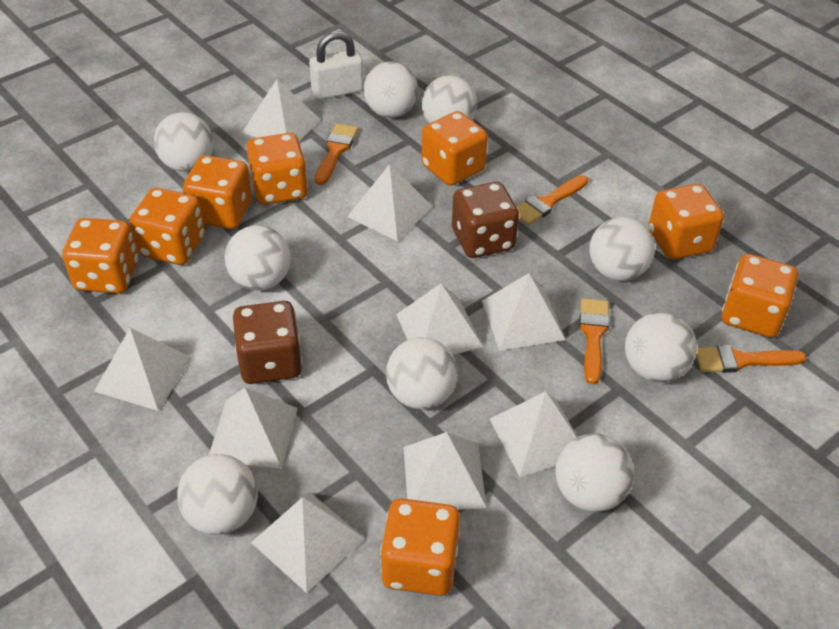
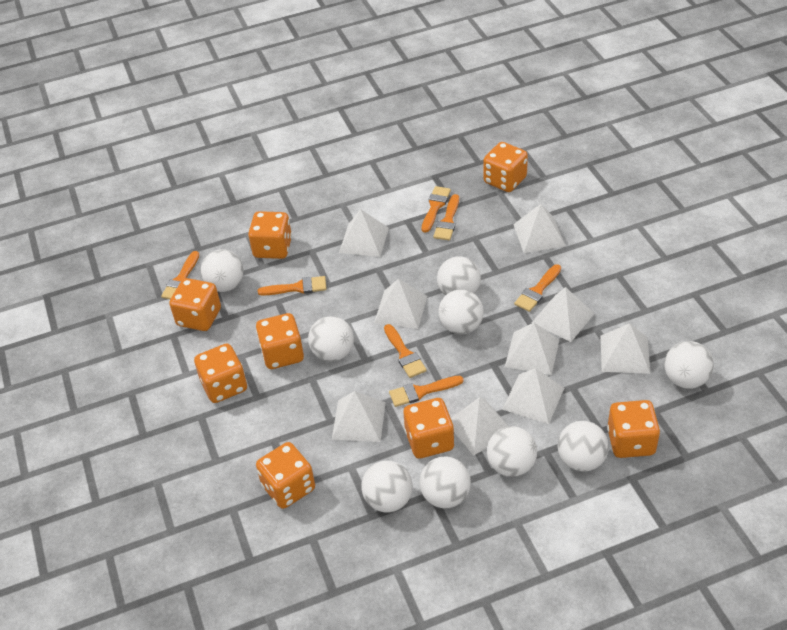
brown dice: 2 -> 0
orange brush: 4 -> 7
white padlock: 1 -> 0

